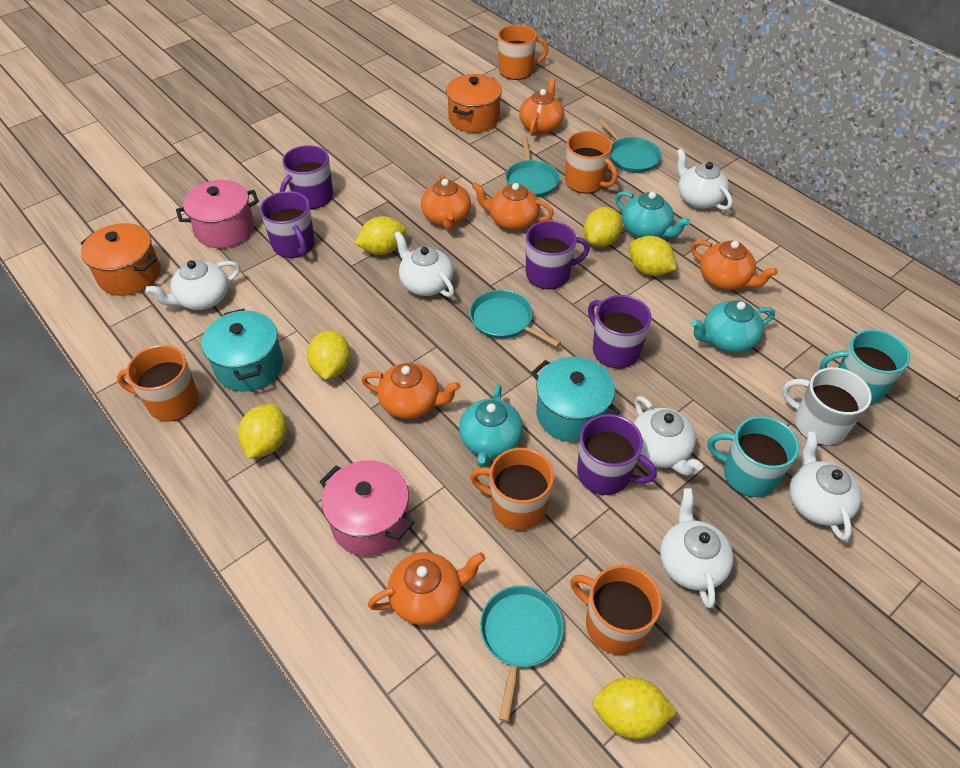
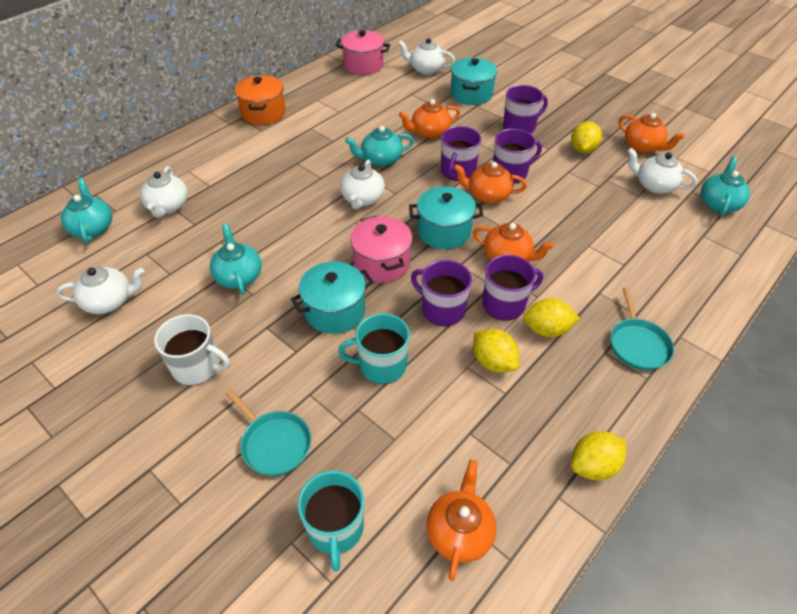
orange mug: 5 -> 0
orange pot: 2 -> 1
orange teapot: 6 -> 5
turquoise pan: 4 -> 2
turquoise pot: 2 -> 3
turquoise teapot: 3 -> 4
white teapot: 6 -> 5
yellow lemon: 6 -> 4

